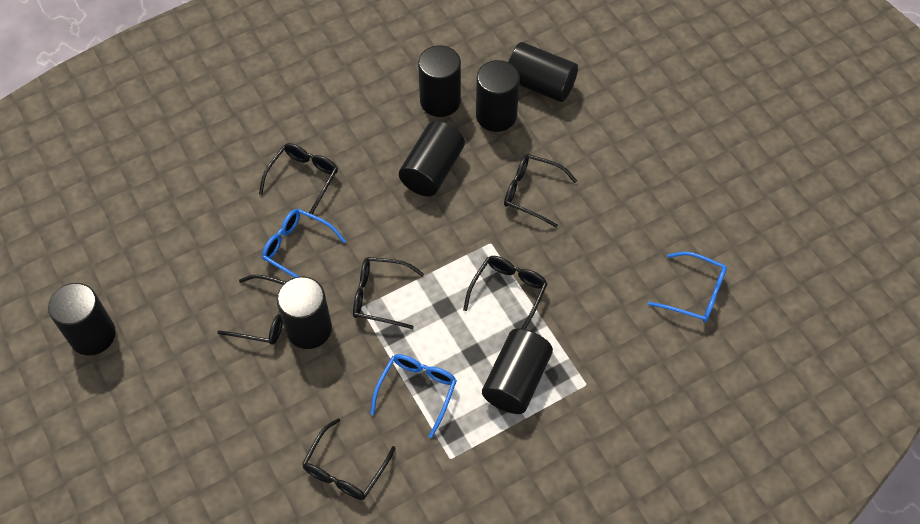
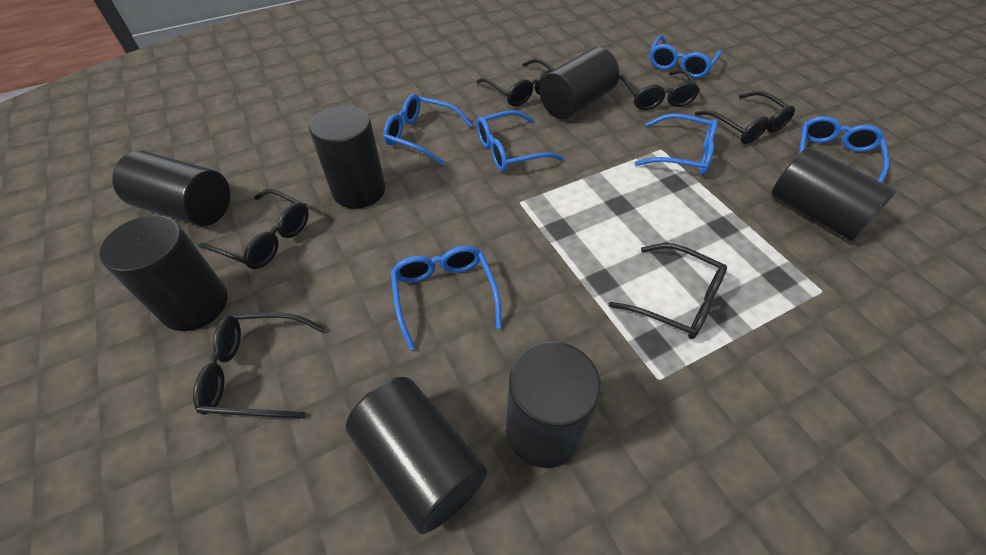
blue glasses: 3 -> 6

